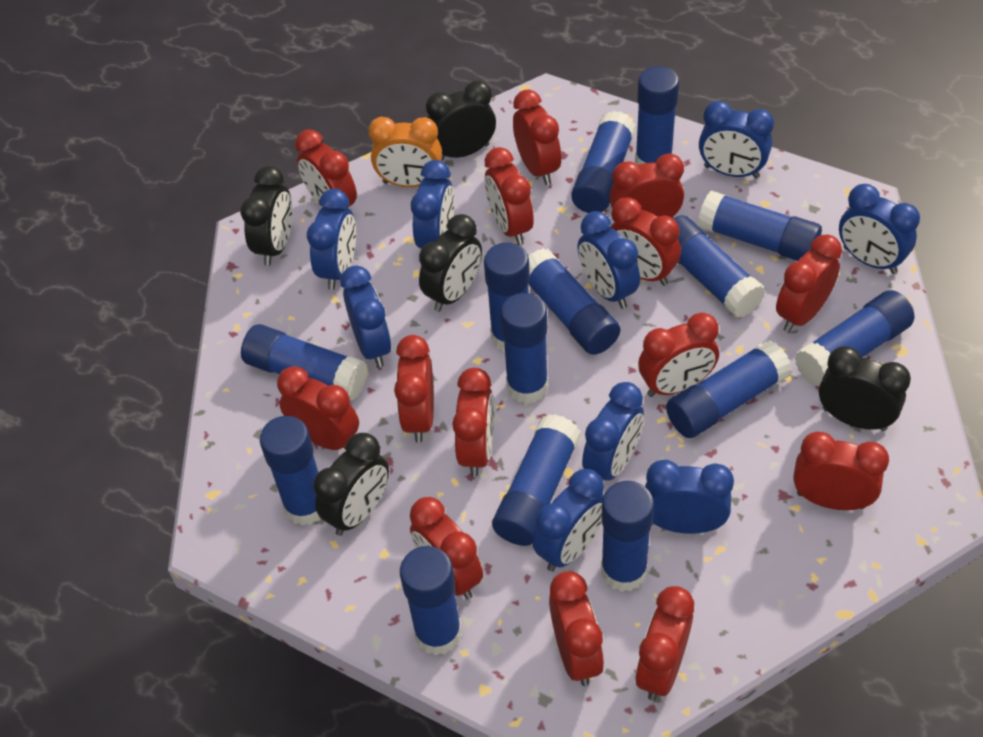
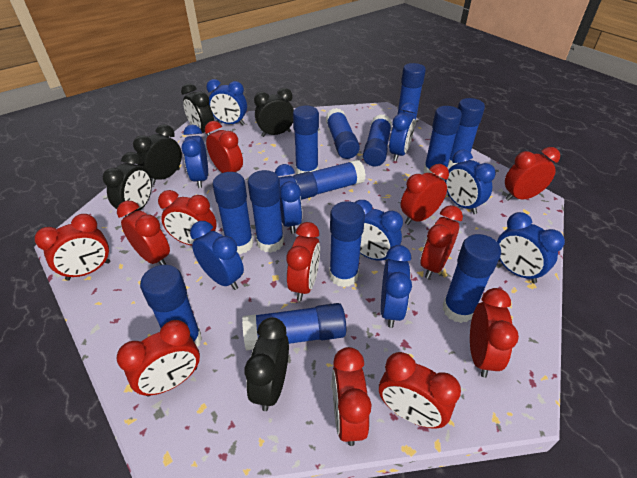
blue glue stick: 14 -> 13
orange clock: 1 -> 0
red clock: 14 -> 12

